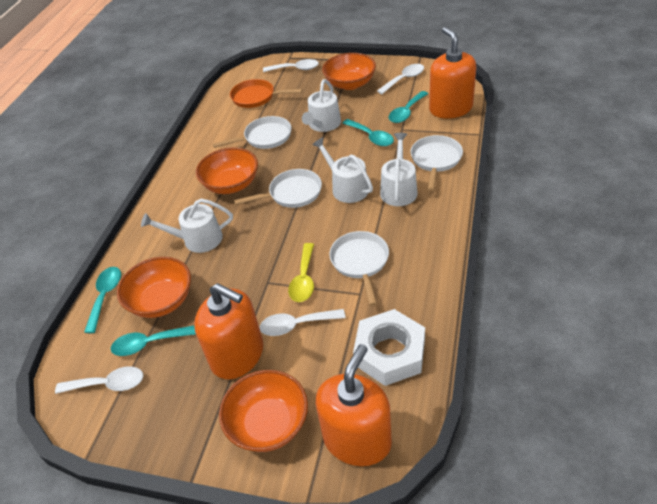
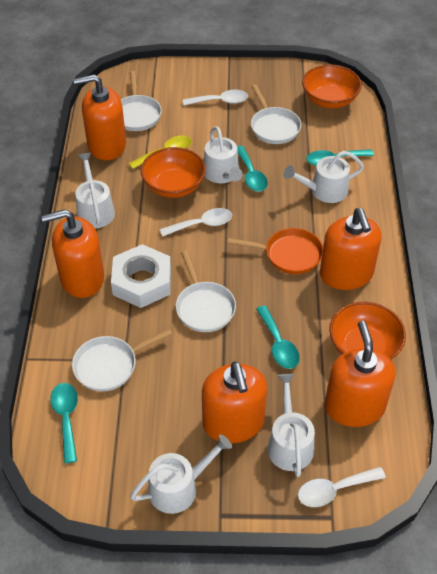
orange bowl: 4 -> 3
orange soap dispenser: 3 -> 5
white spoon: 4 -> 3
white watering can: 4 -> 5

